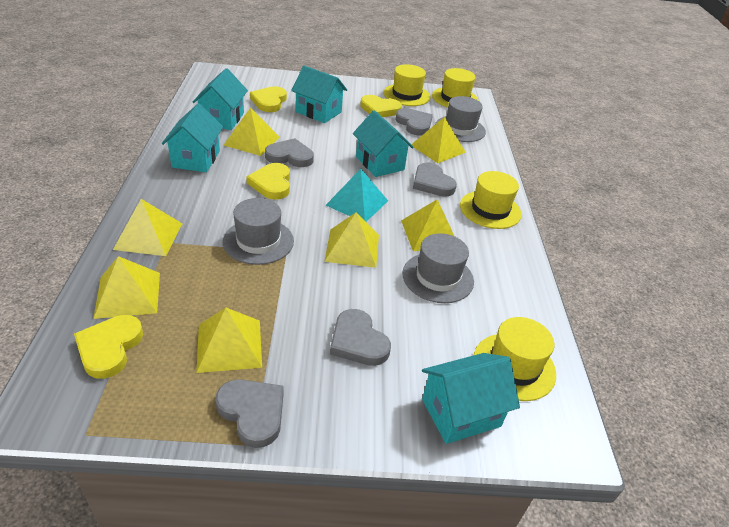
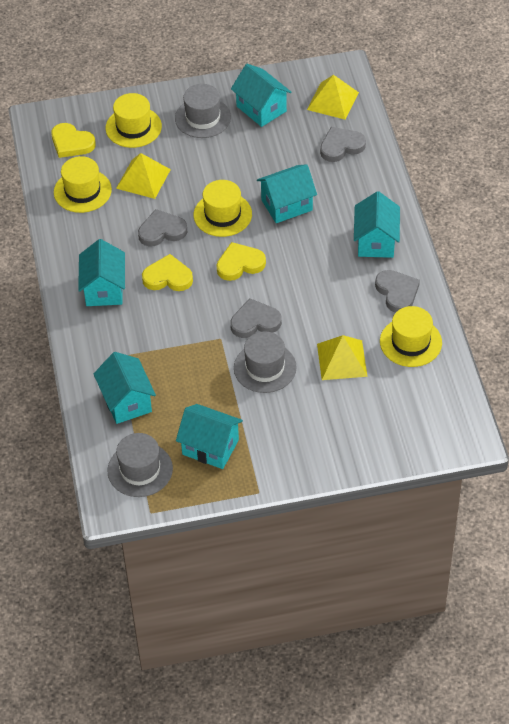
grey heart: 5 -> 4
turquoise house: 5 -> 6
turquoise pyramid: 1 -> 0
yellow heart: 4 -> 3
yellow pyramid: 7 -> 3

